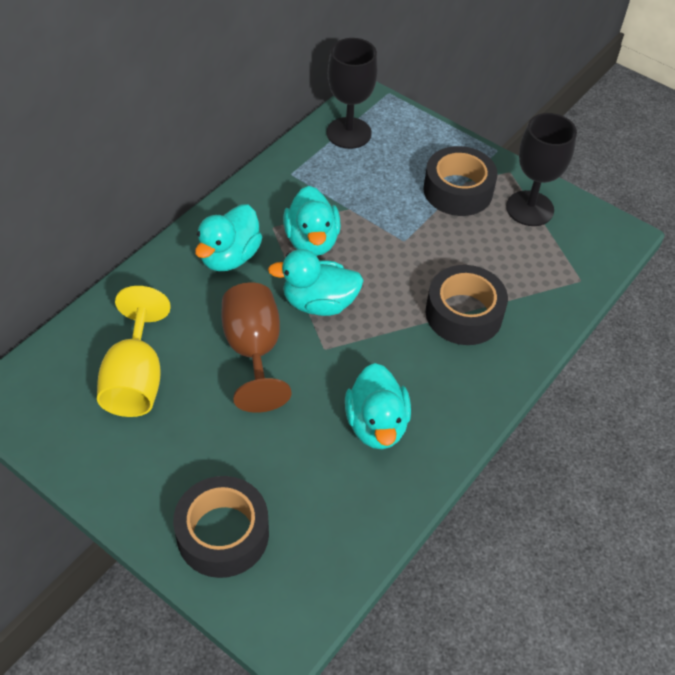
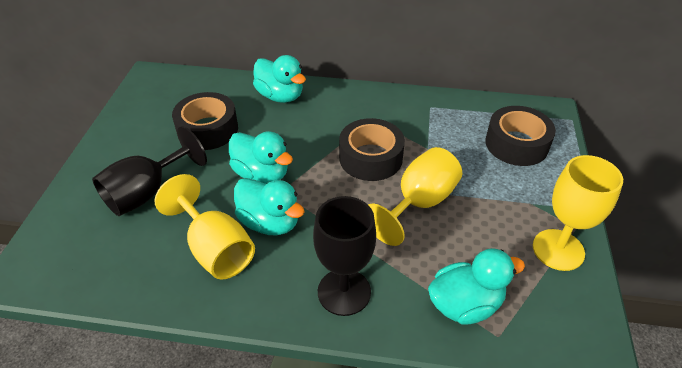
brown goblet: 1 -> 0
yellow goblet: 1 -> 3

